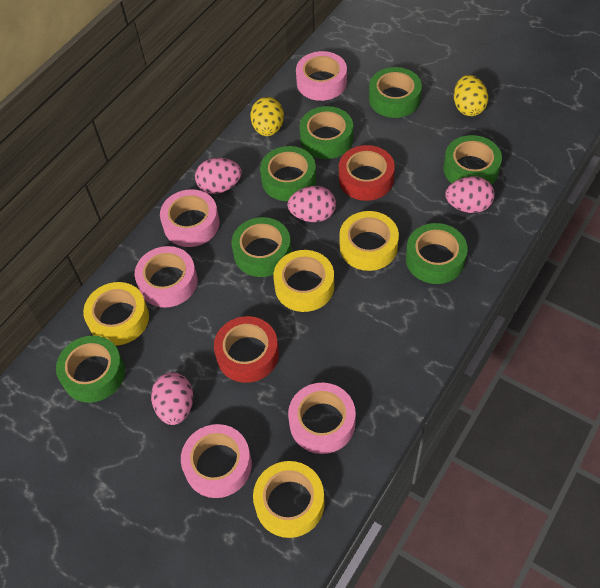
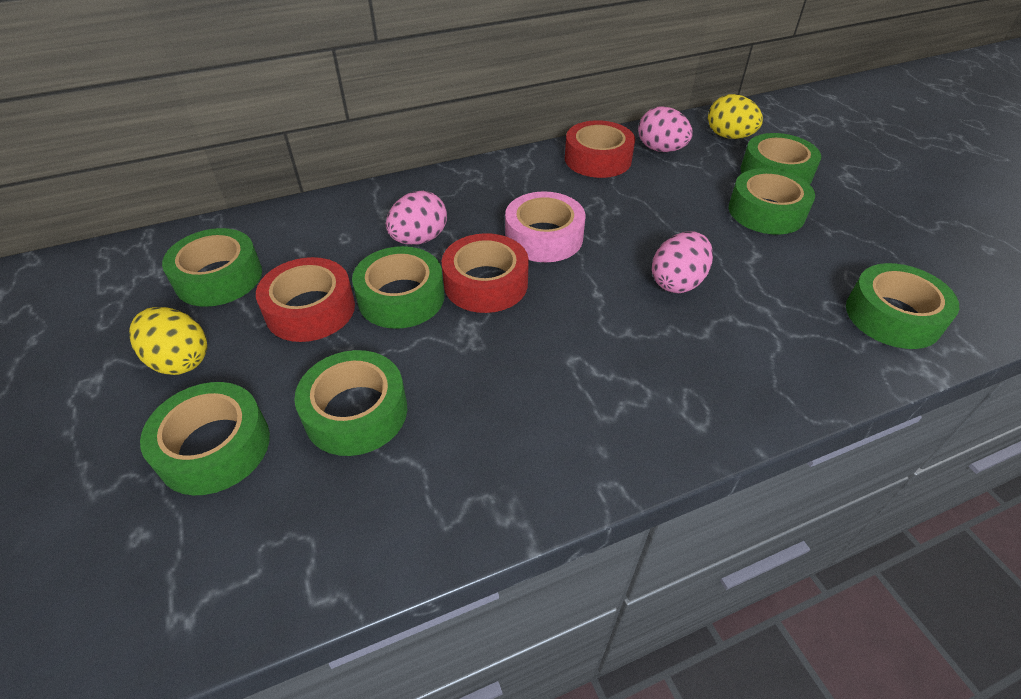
pink egg: 4 -> 3
pink tape: 5 -> 1
red tape: 2 -> 3
yellow tape: 4 -> 0

